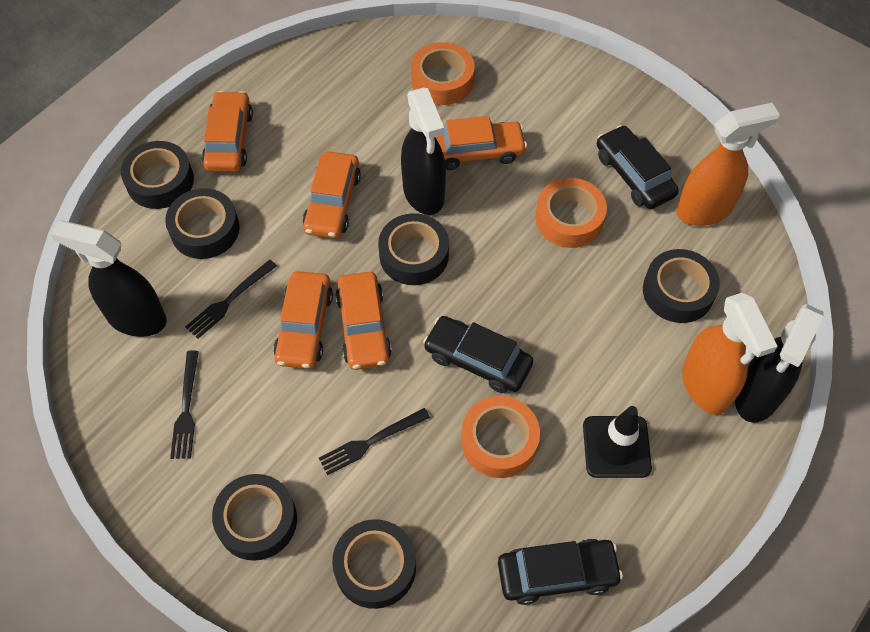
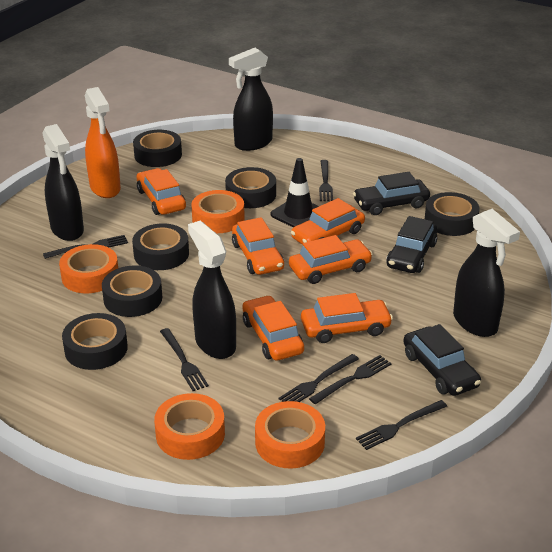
black fork: 3 -> 6
black spray bottle: 3 -> 4
orange car: 5 -> 6
orange spray bottle: 2 -> 1
orange tape: 3 -> 4

